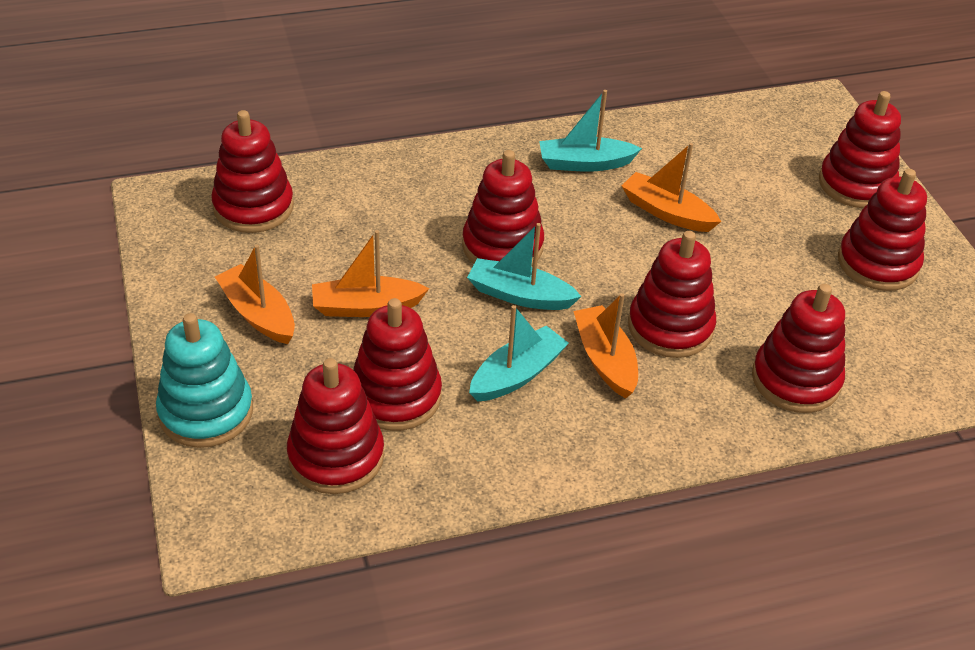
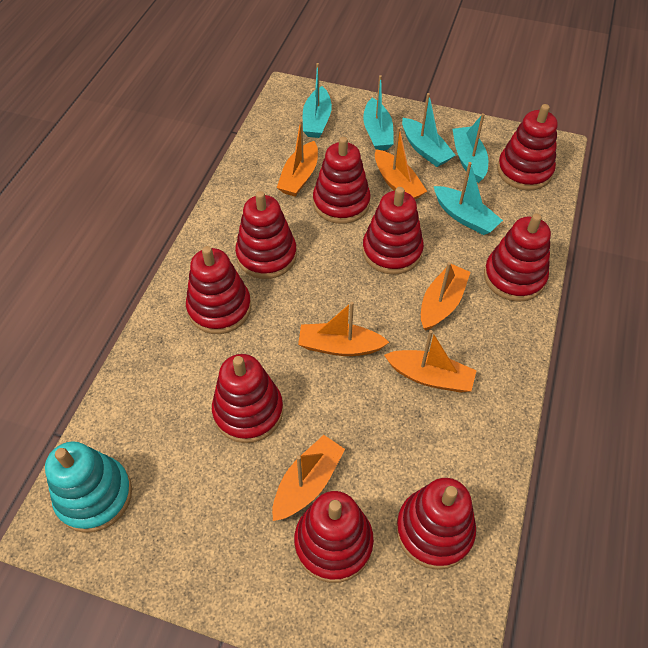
orange boat: 4 -> 6
red stacking toy: 8 -> 9
turquoise boat: 3 -> 5

